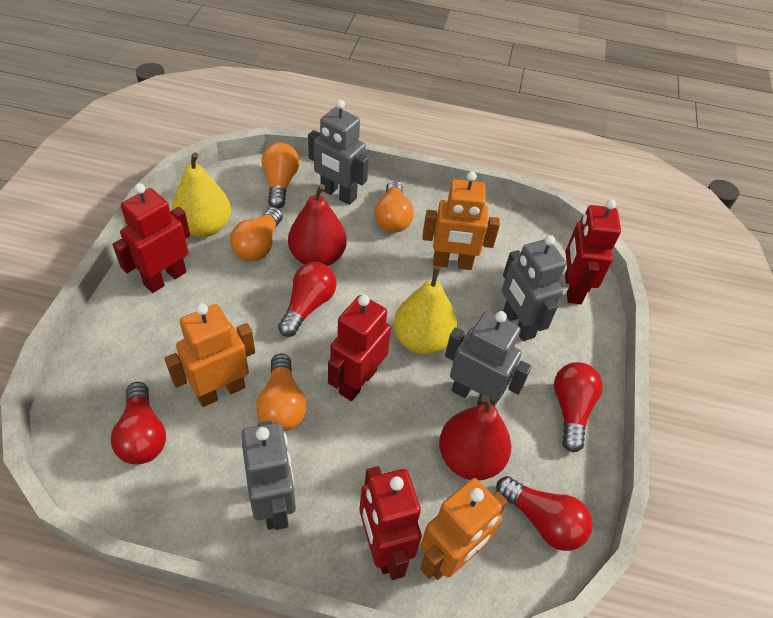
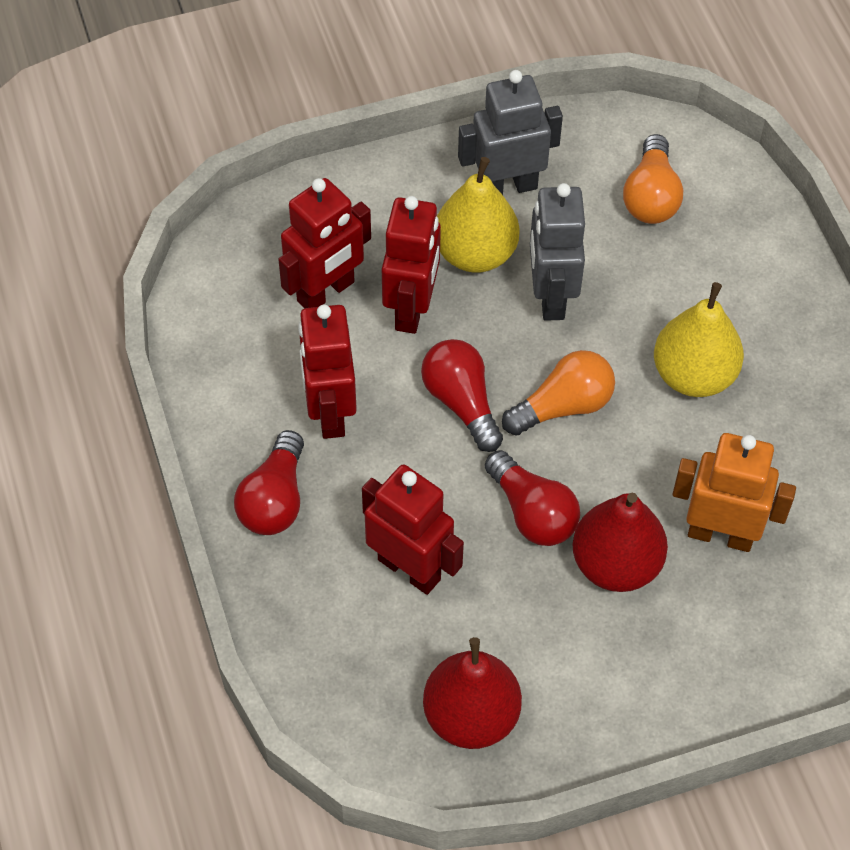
grey robot: 4 -> 2
orange light bulb: 4 -> 2
orange robot: 3 -> 1
red light bulb: 4 -> 3

